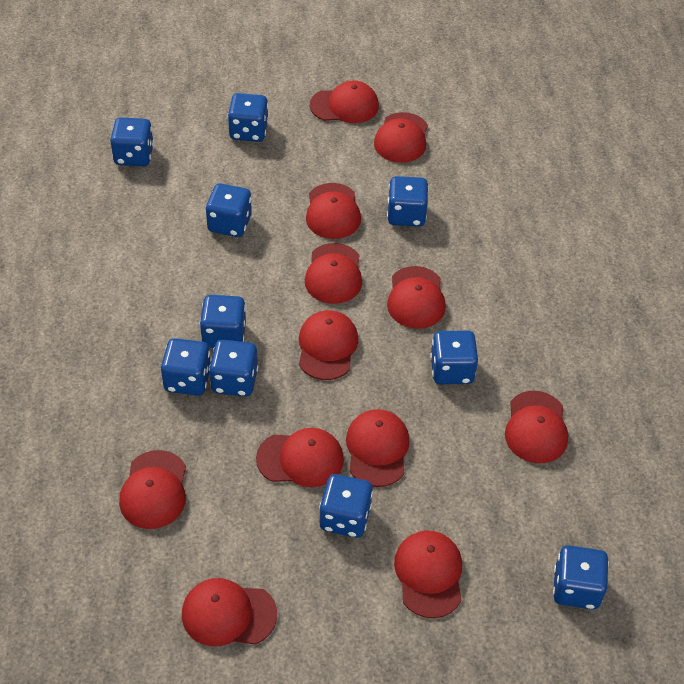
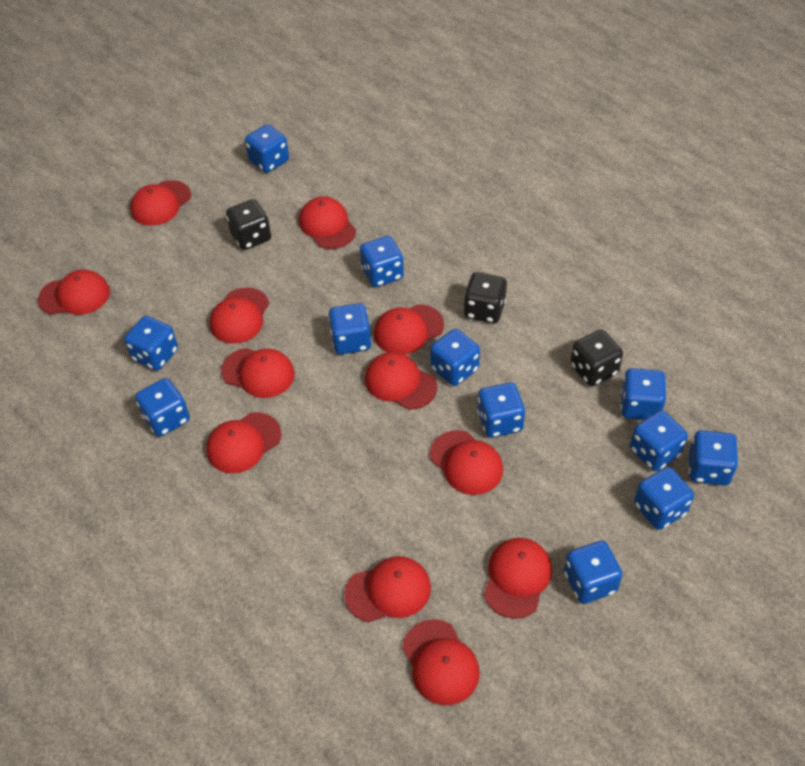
black dice: 0 -> 3
blue dice: 10 -> 12

